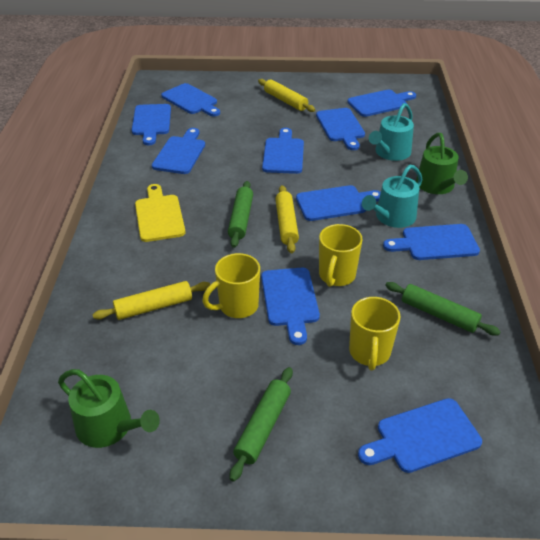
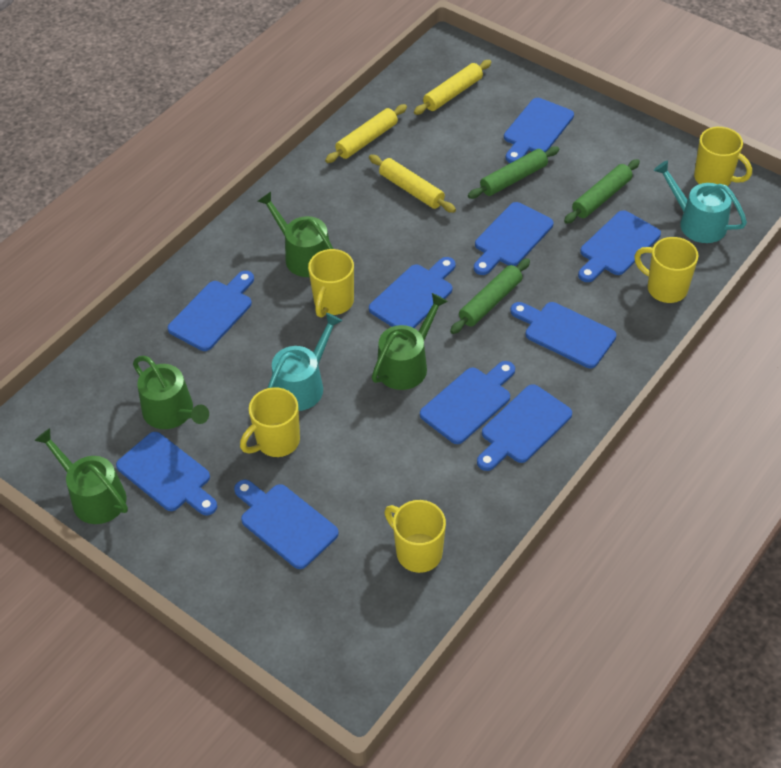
green watering can: 2 -> 4
yellow cutting board: 1 -> 0
yellow mug: 3 -> 5

